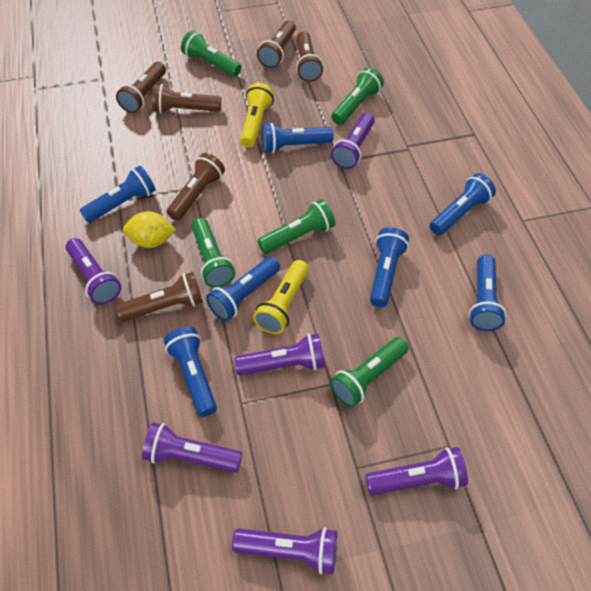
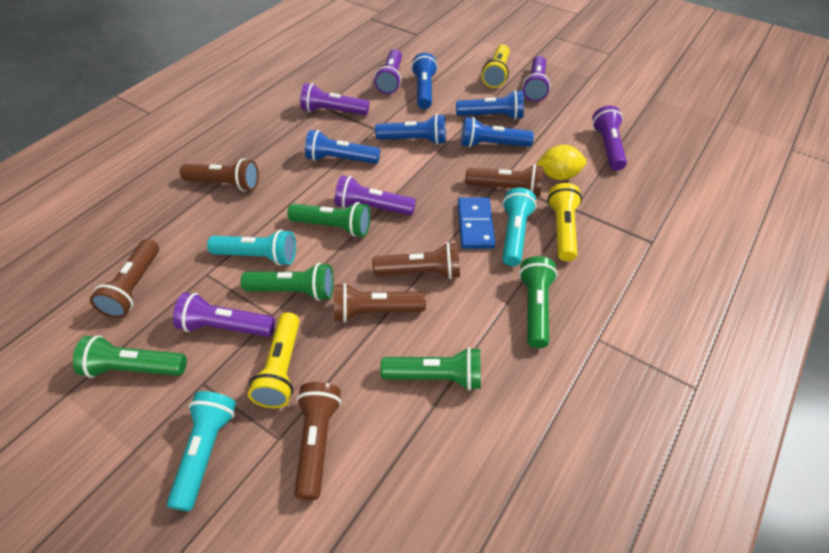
blue domino: 0 -> 1
blue flashlight: 7 -> 5
turquoise flashlight: 0 -> 3
yellow flashlight: 2 -> 3

